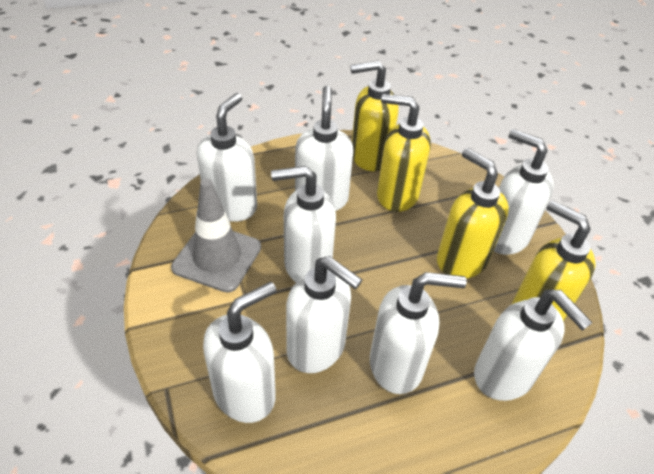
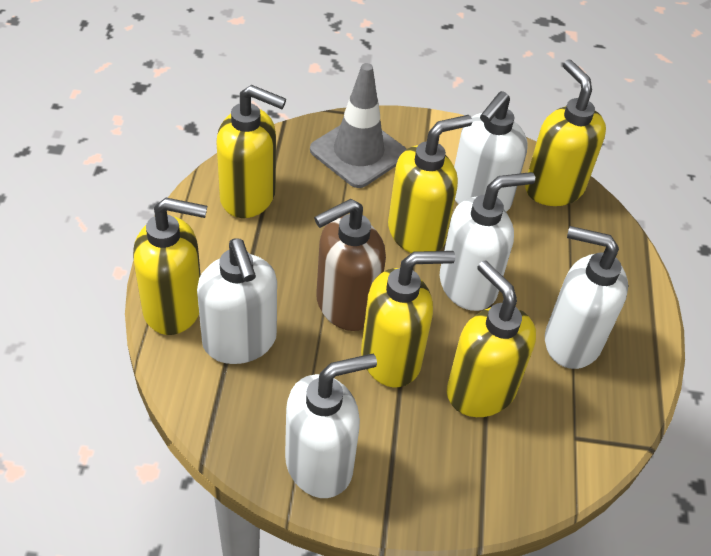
brown soap dispenser: 0 -> 1
white soap dispenser: 8 -> 5
yellow soap dispenser: 4 -> 6

